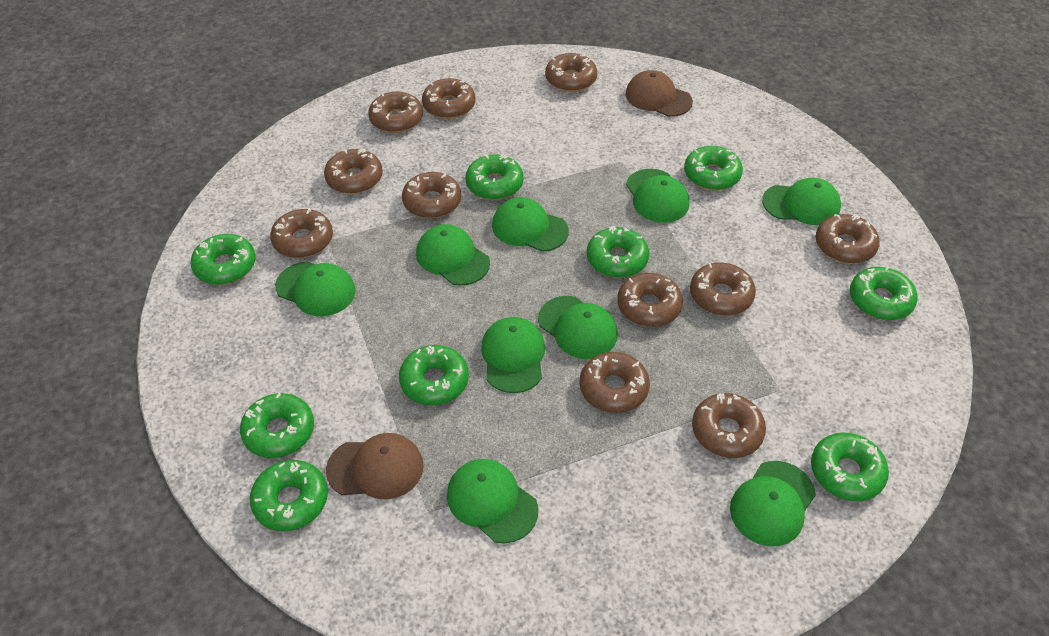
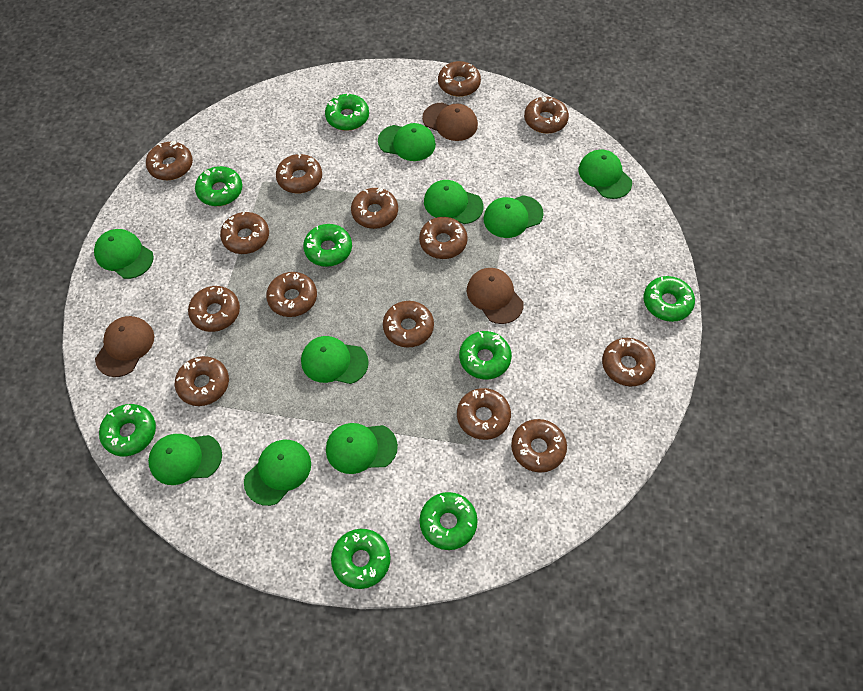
brown cap: 2 -> 3
brown donut: 11 -> 14
green donut: 9 -> 8

